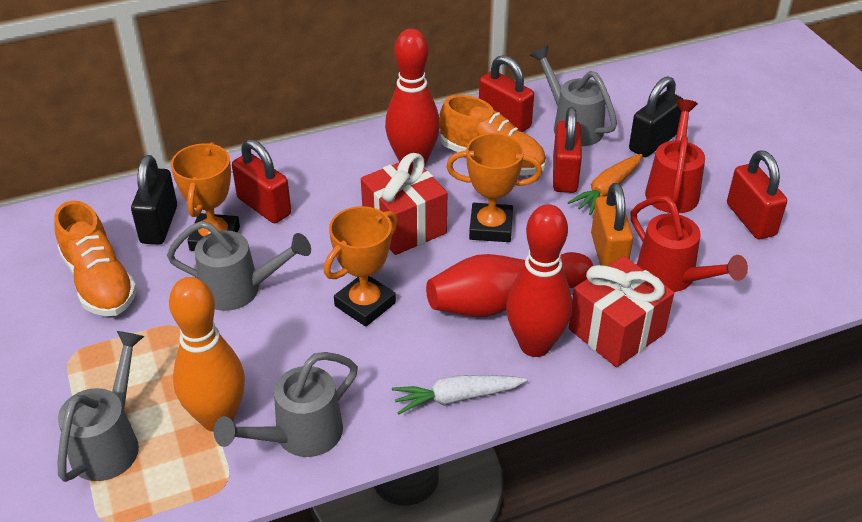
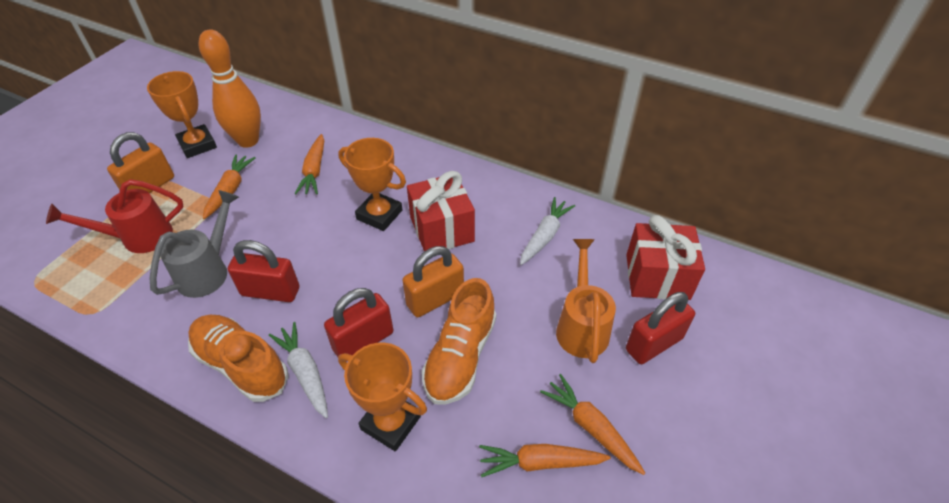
black padlock: 2 -> 0
grey watering can: 4 -> 1
orange carrot: 1 -> 4
orange padlock: 1 -> 2
orange watering can: 0 -> 1
red bowling pin: 3 -> 0
red padlock: 4 -> 3
red watering can: 2 -> 1
white carrot: 1 -> 2

